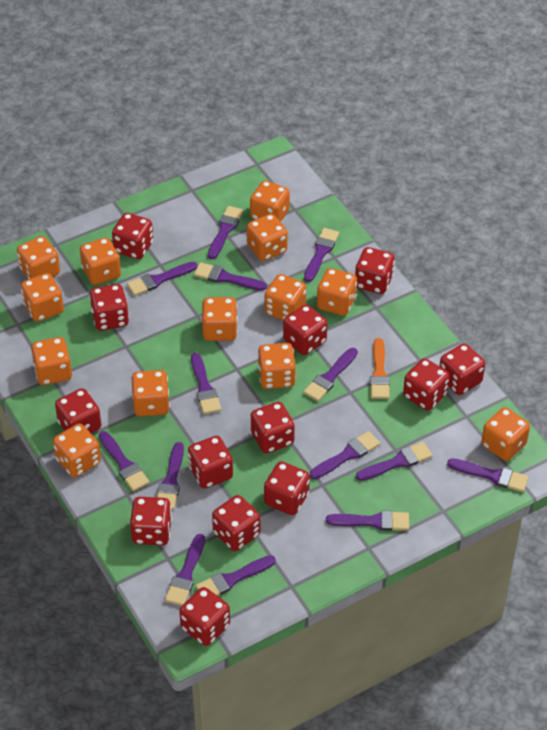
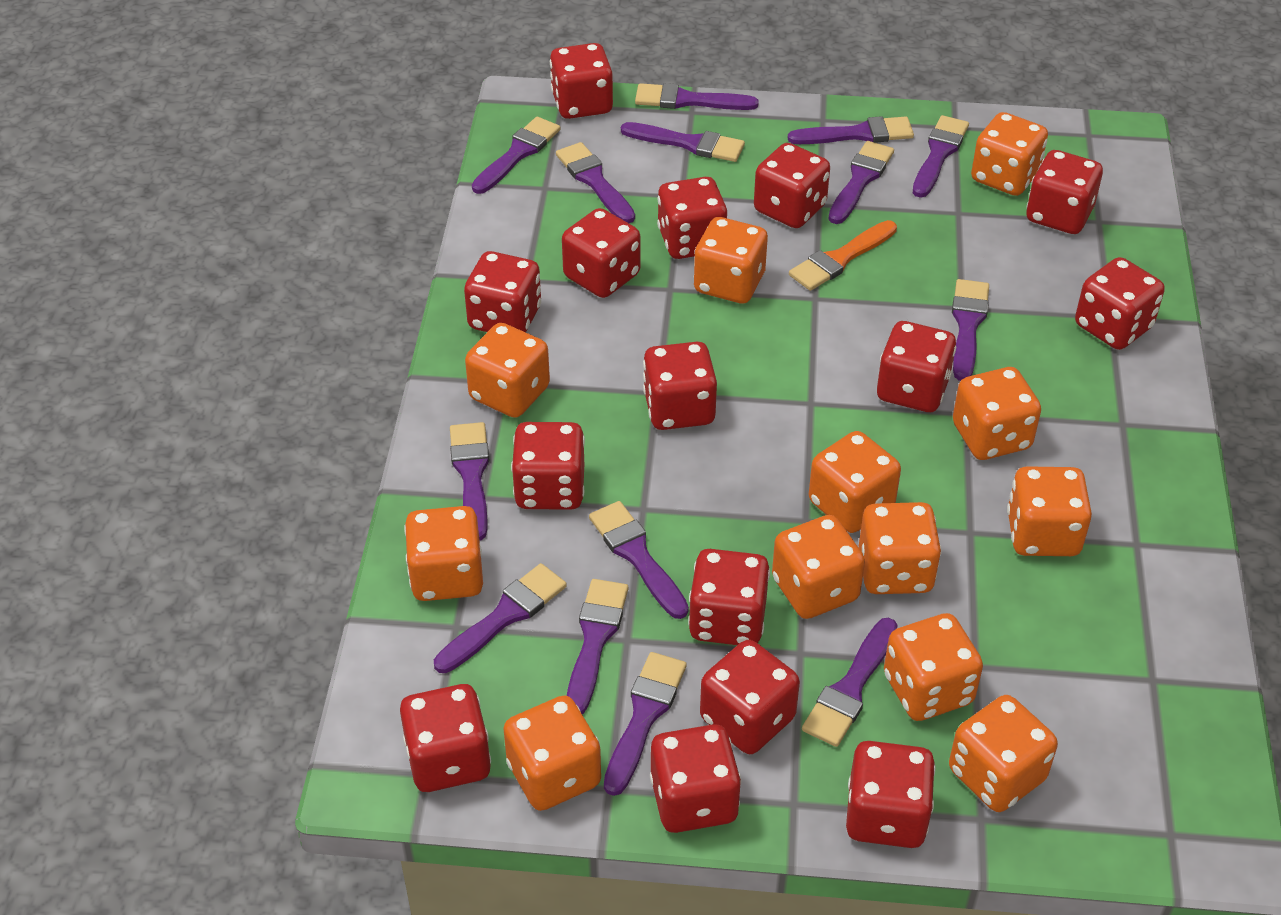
orange dice: 13 -> 12
red dice: 13 -> 15

